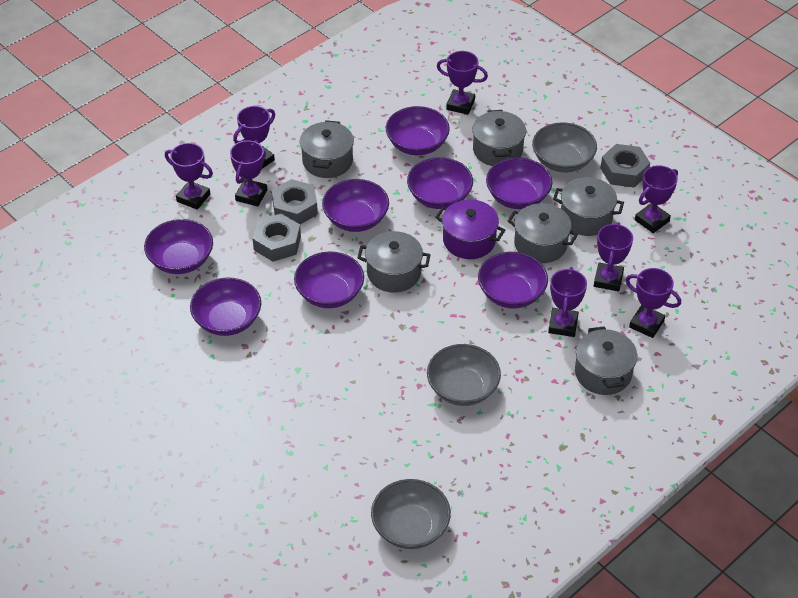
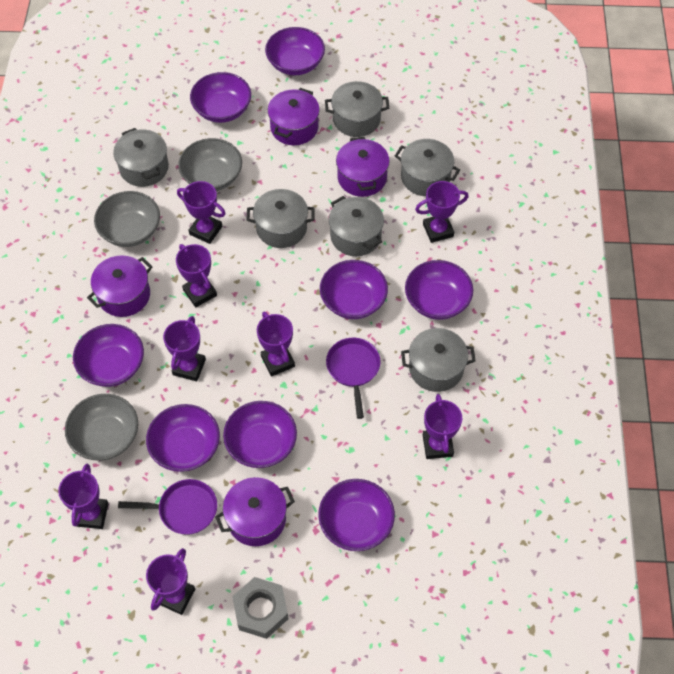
grey nut: 3 -> 1
purple pan: 0 -> 2
purple pot: 1 -> 4

